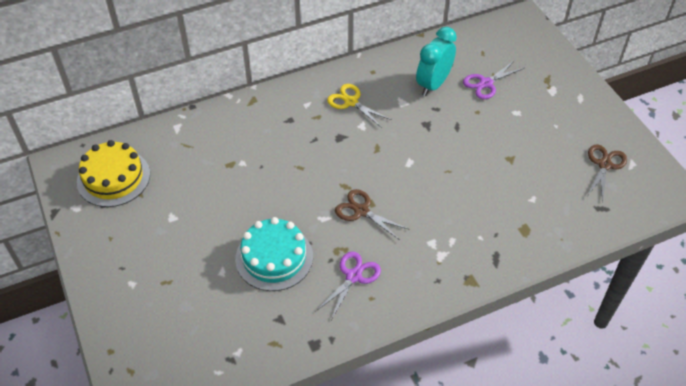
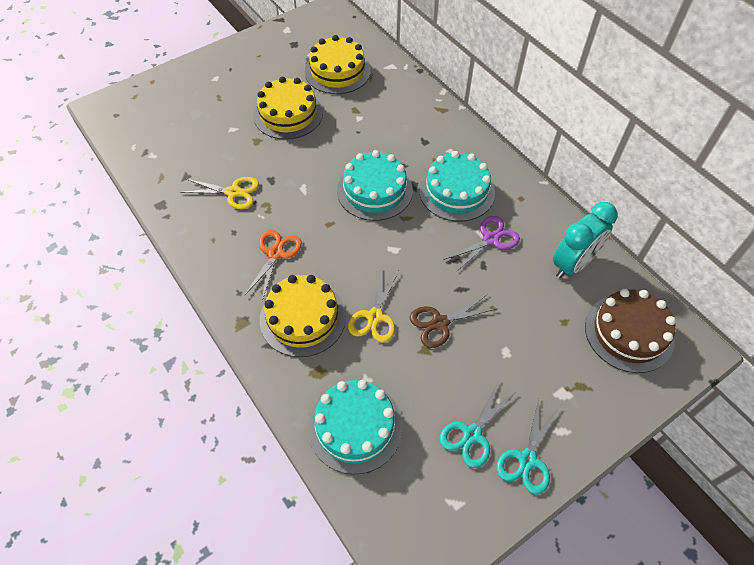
brown cake: 0 -> 1
brown scissors: 2 -> 1
orange scissors: 0 -> 1
purple scissors: 2 -> 1
turquoise cake: 1 -> 3
turquoise scissors: 0 -> 2
yellow cake: 1 -> 3
yellow scissors: 1 -> 2

